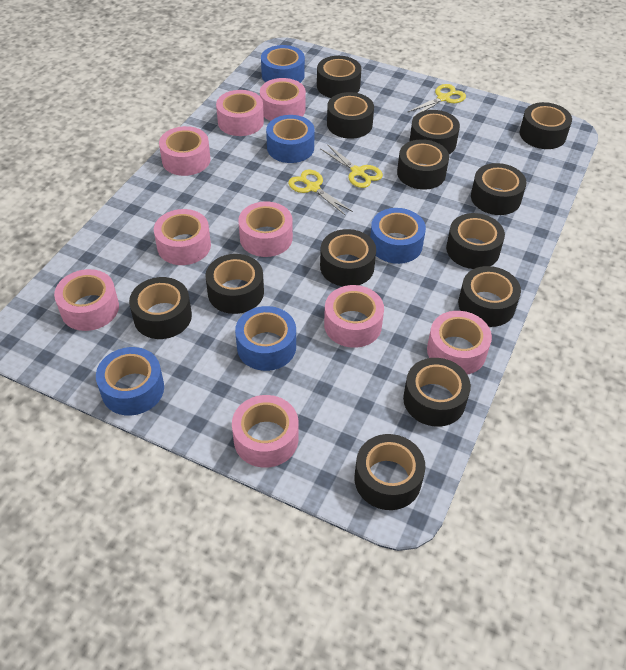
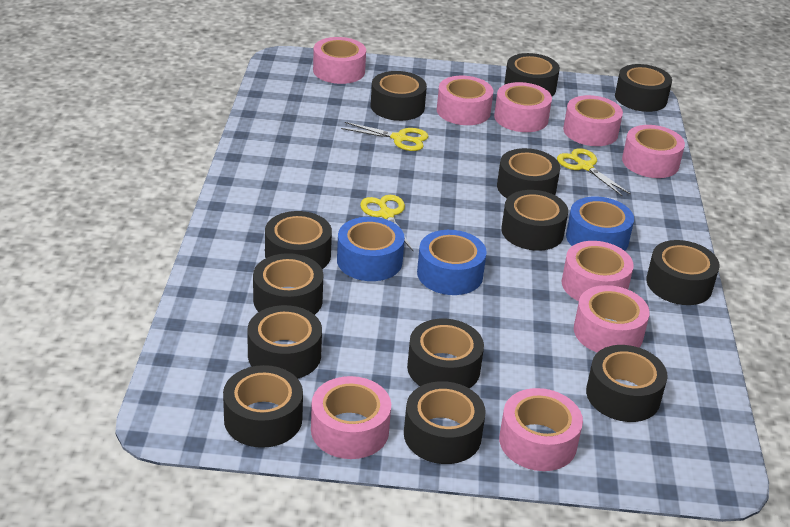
blue tape: 5 -> 3

